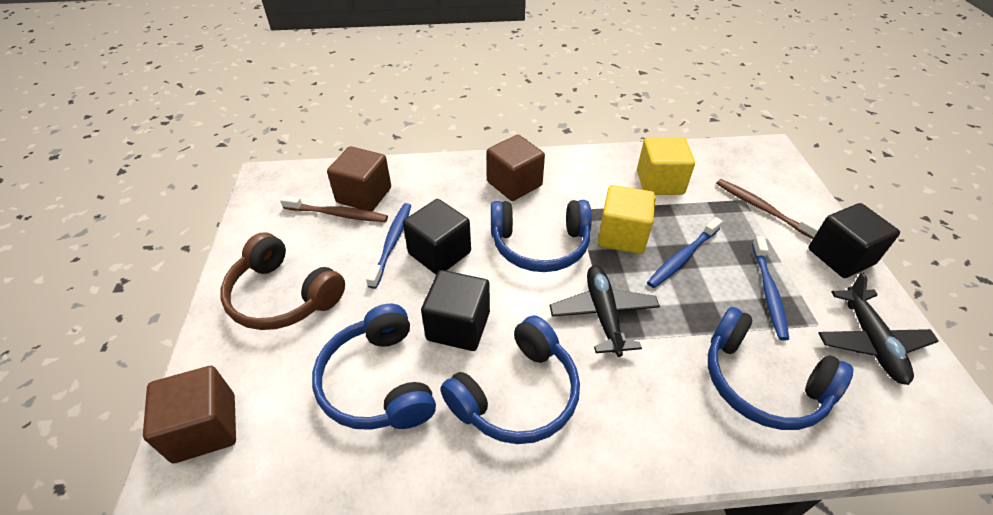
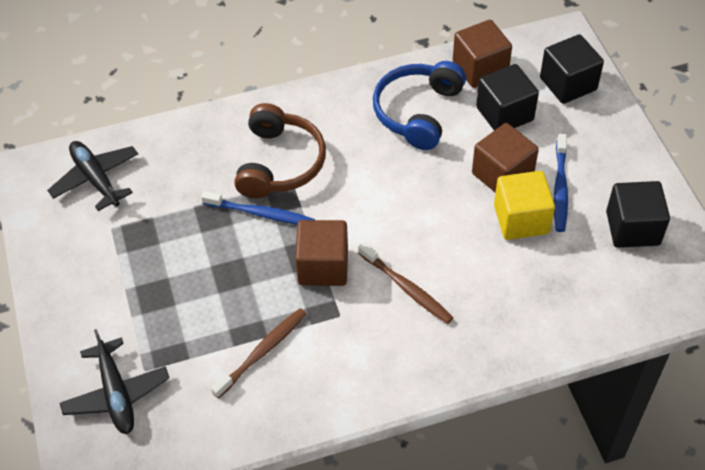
blue headphones: 4 -> 1
blue toothbrush: 3 -> 2
yellow cube: 2 -> 1

